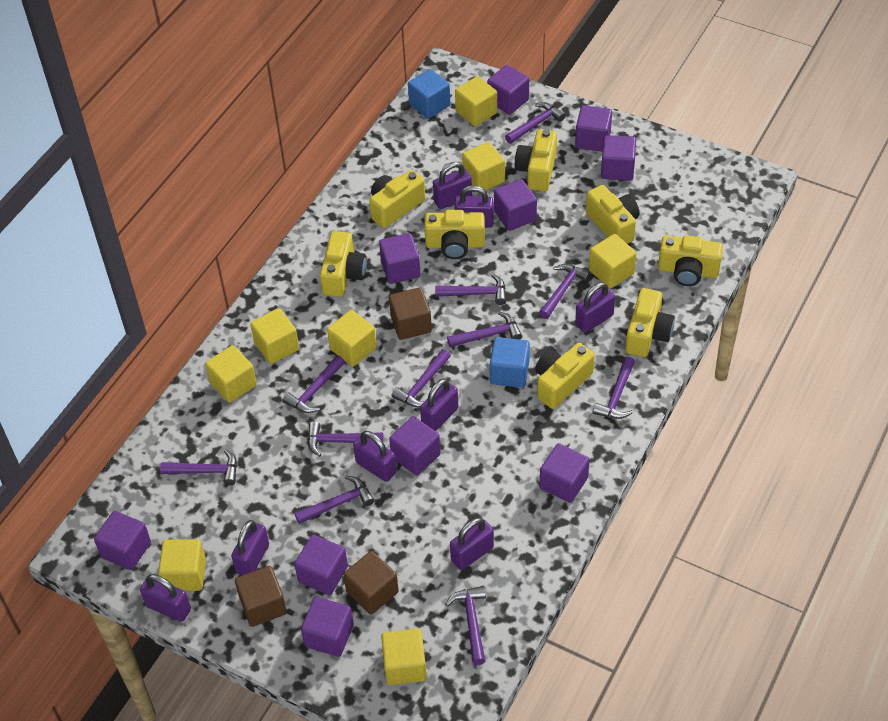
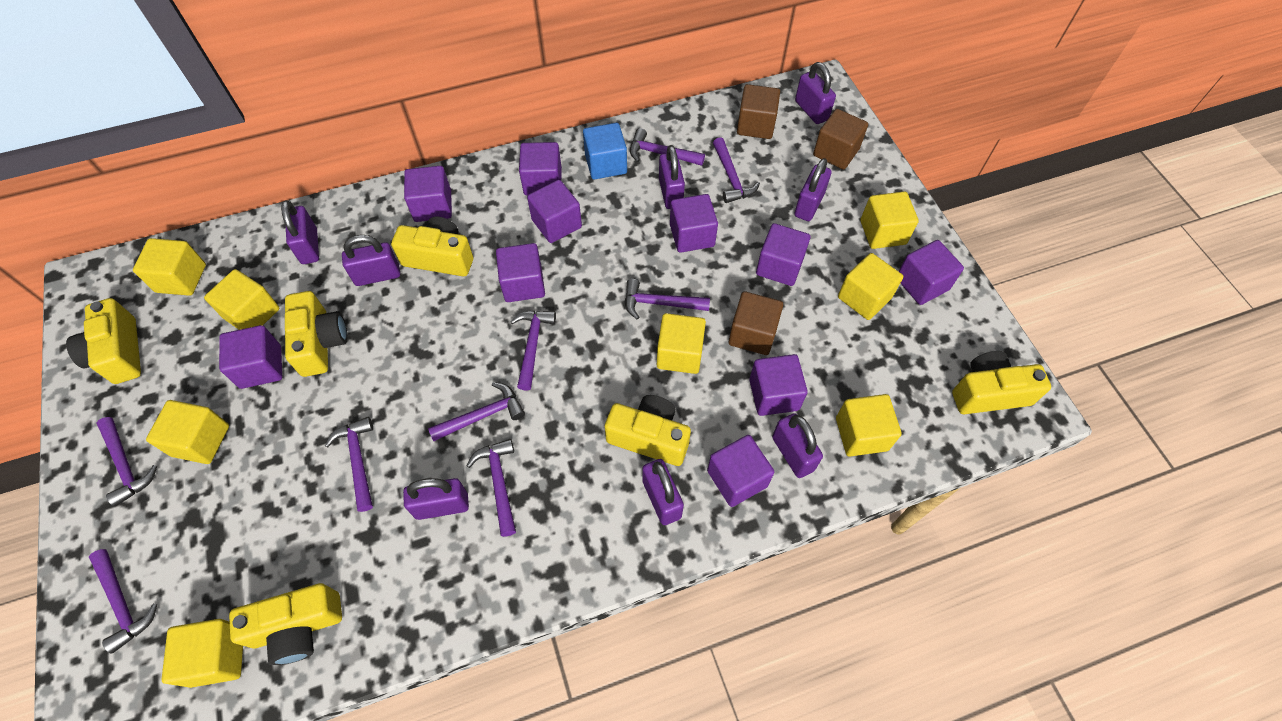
blue cube: 2 -> 1
purple hammer: 11 -> 9
yellow camera: 8 -> 6

